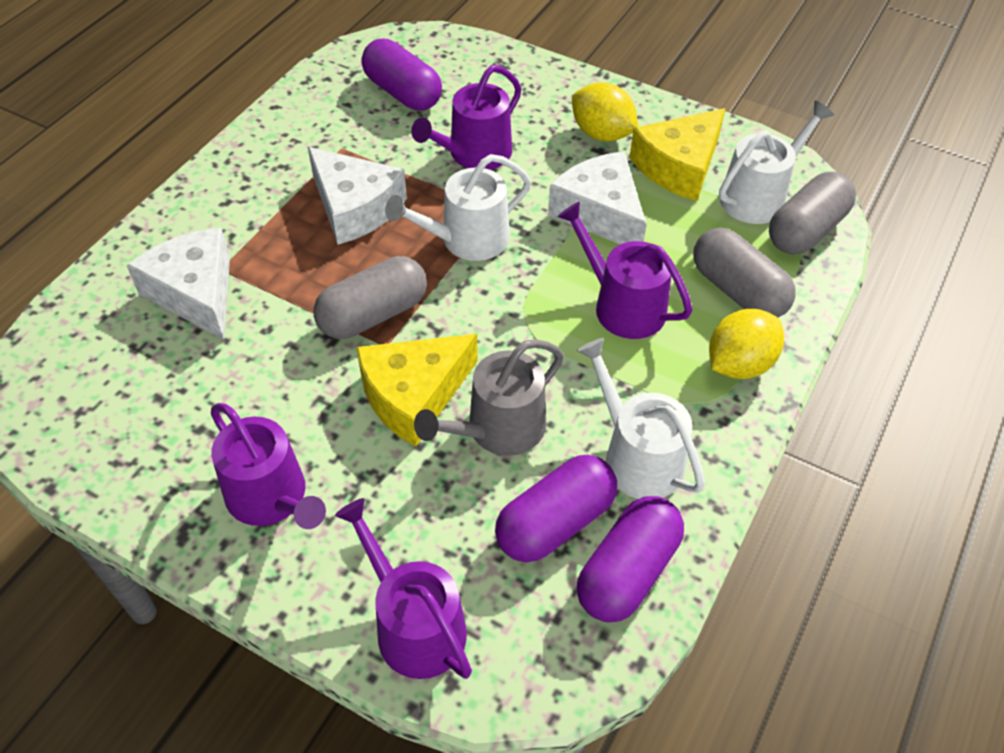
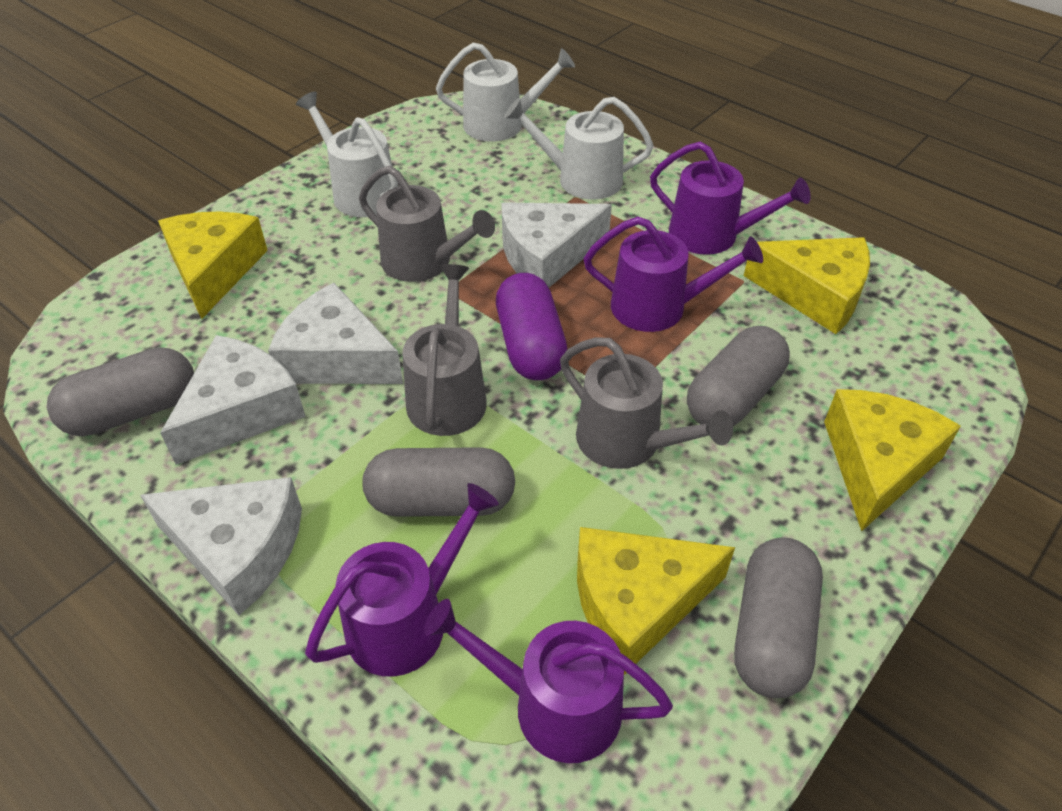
grey capsule: 3 -> 4
grey watering can: 1 -> 3
purple capsule: 3 -> 1
white cheese: 3 -> 4
yellow cheese: 2 -> 4
yellow lemon: 2 -> 0

